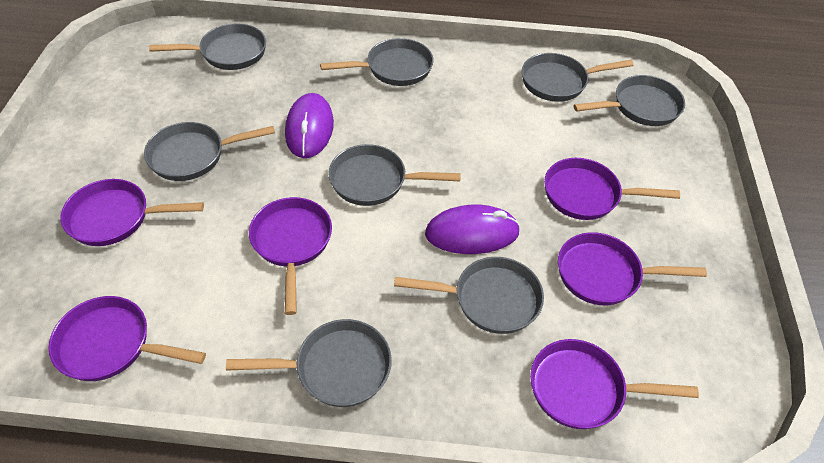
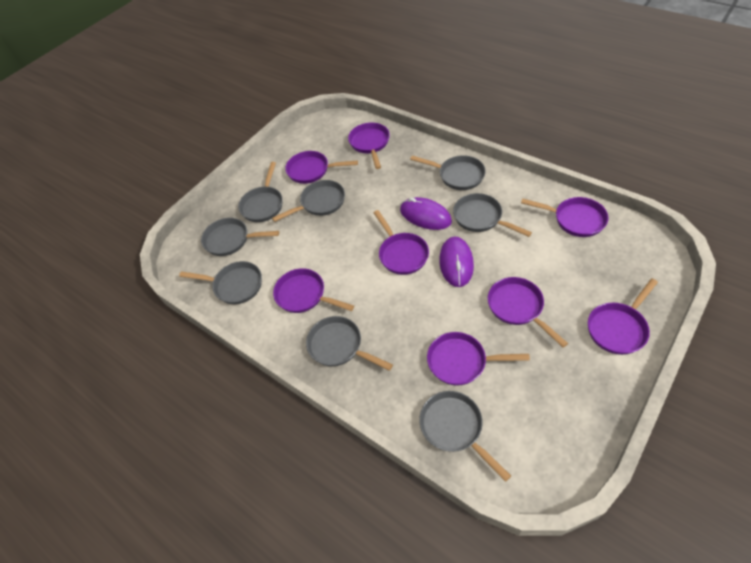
purple pan: 6 -> 8

